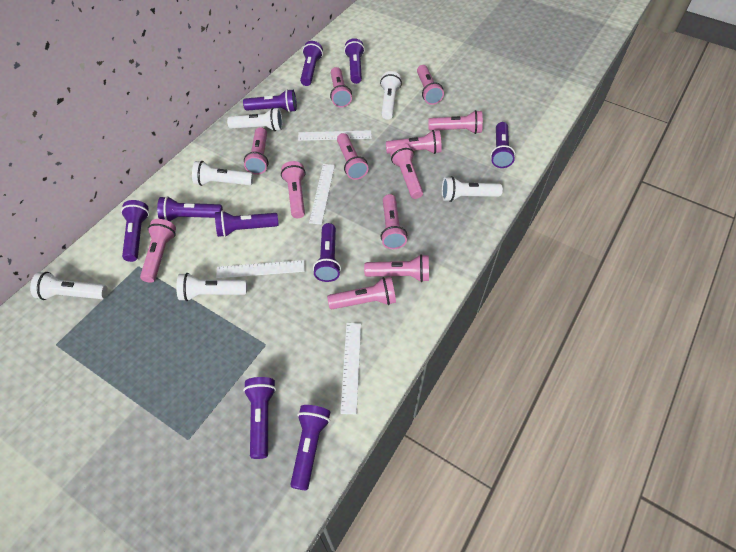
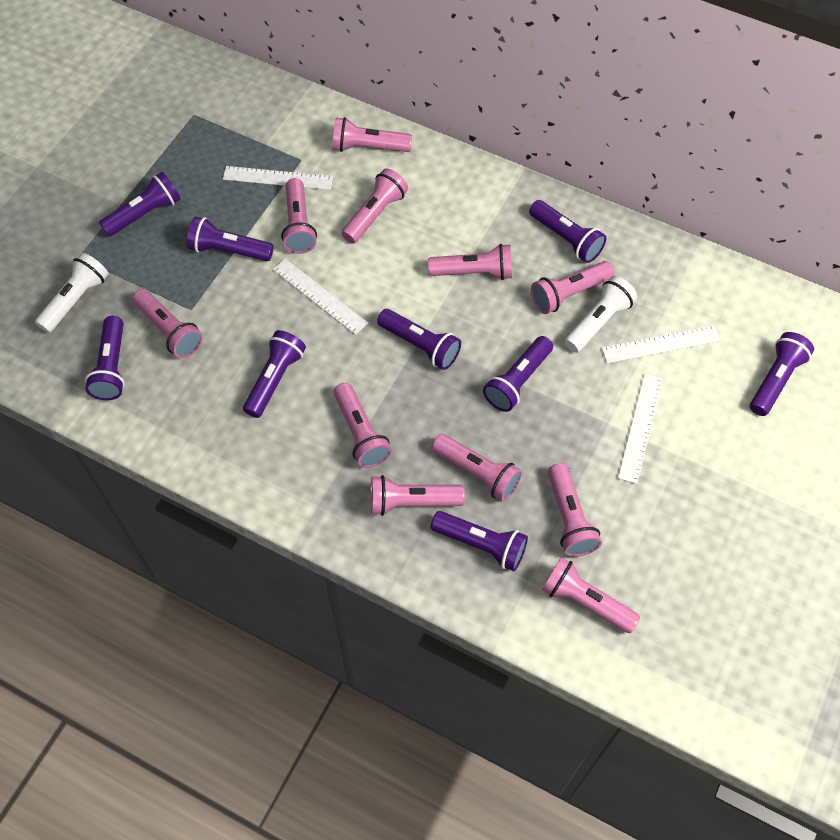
pink flashlight: 12 -> 11
purple flashlight: 10 -> 9
white flashlight: 6 -> 2

